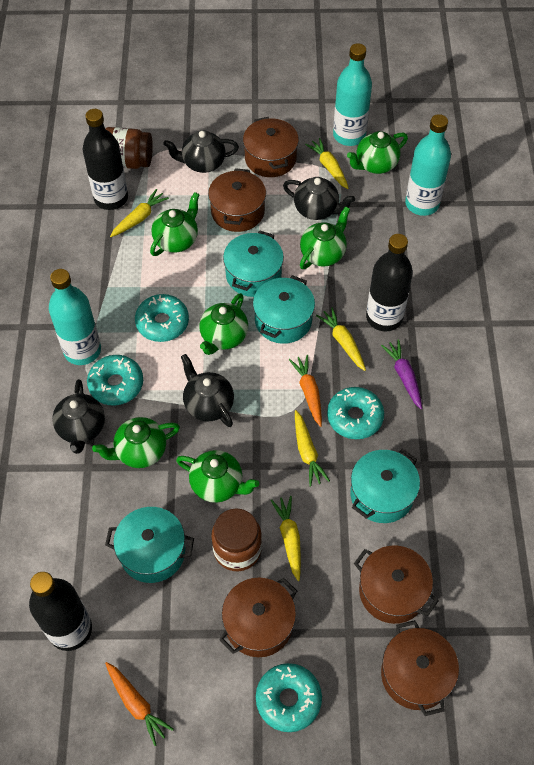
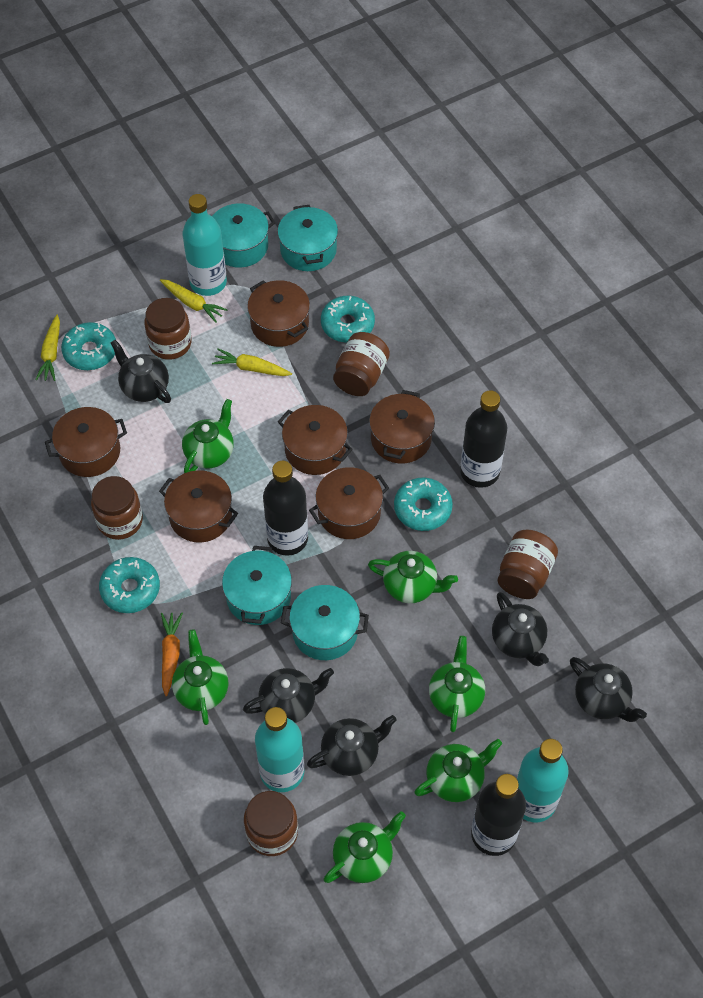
black teapot: 4 -> 5
brown jar: 2 -> 5
brown pot: 5 -> 6
orange carrot: 2 -> 1
purple carrot: 1 -> 0
yellow carrot: 5 -> 3

